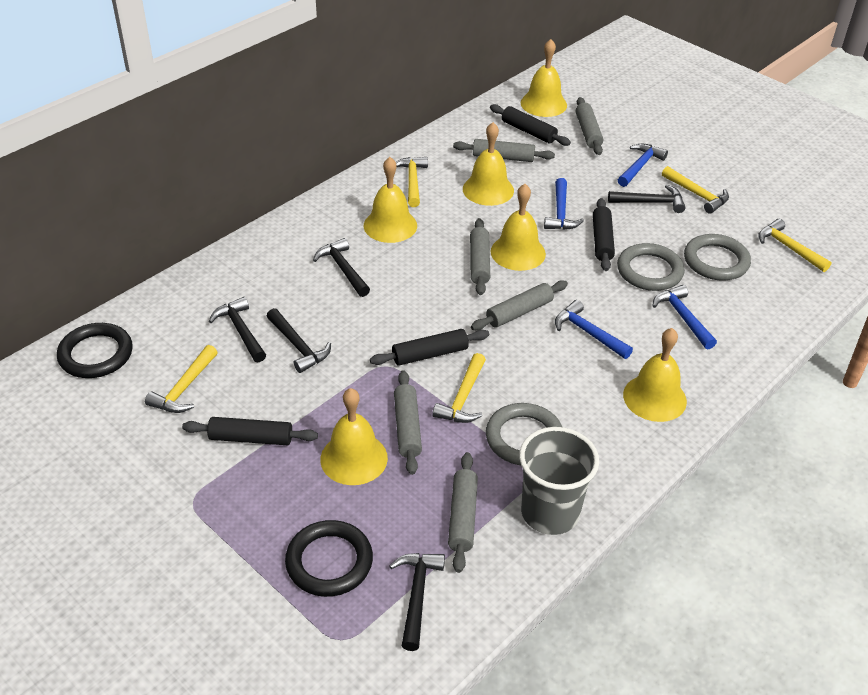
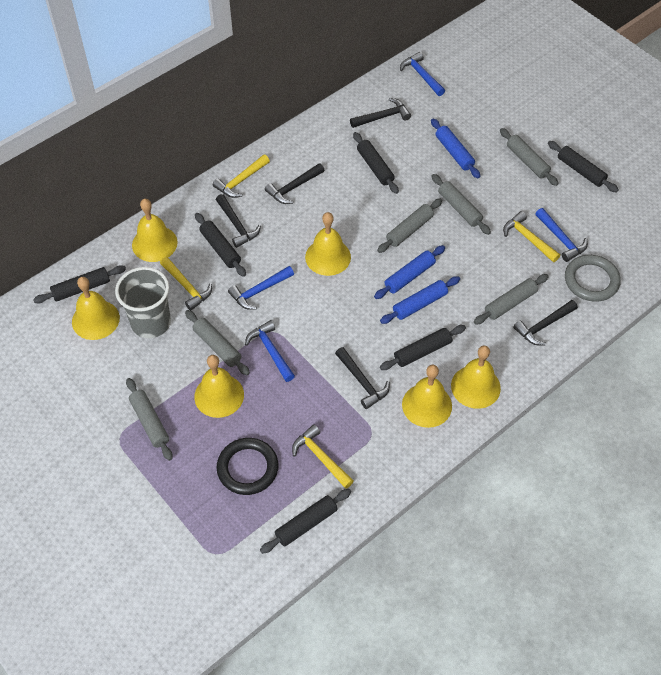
black ring: 2 -> 1
black rolling pin: 4 -> 6
blue rolling pin: 0 -> 3
grey ring: 3 -> 1
yellow hammer: 5 -> 4

